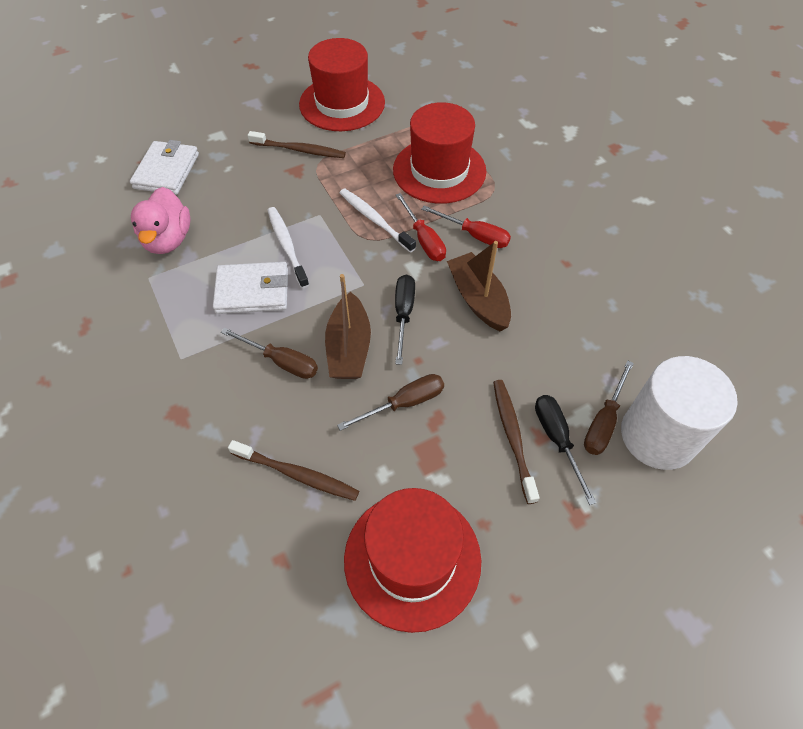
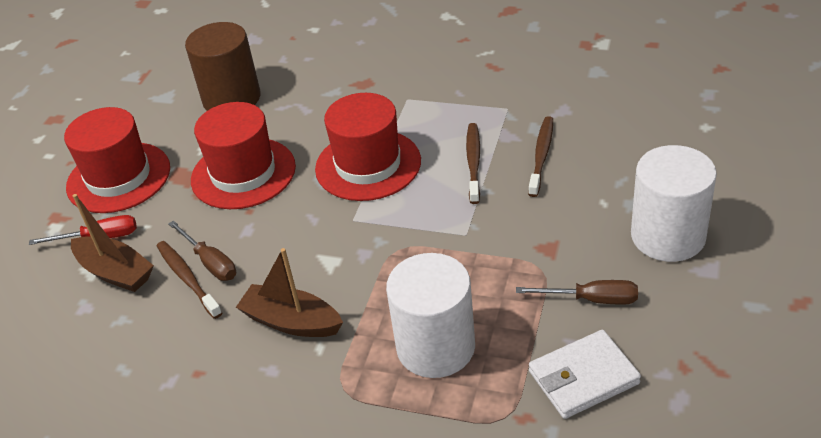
black screwdriver: 2 -> 0
brown cylinder: 0 -> 1
brown screwdriver: 3 -> 2
pink duck: 1 -> 0
red screwdriver: 2 -> 1
white cylinder: 1 -> 2
white toothbrush: 2 -> 0
white wallet: 2 -> 1

